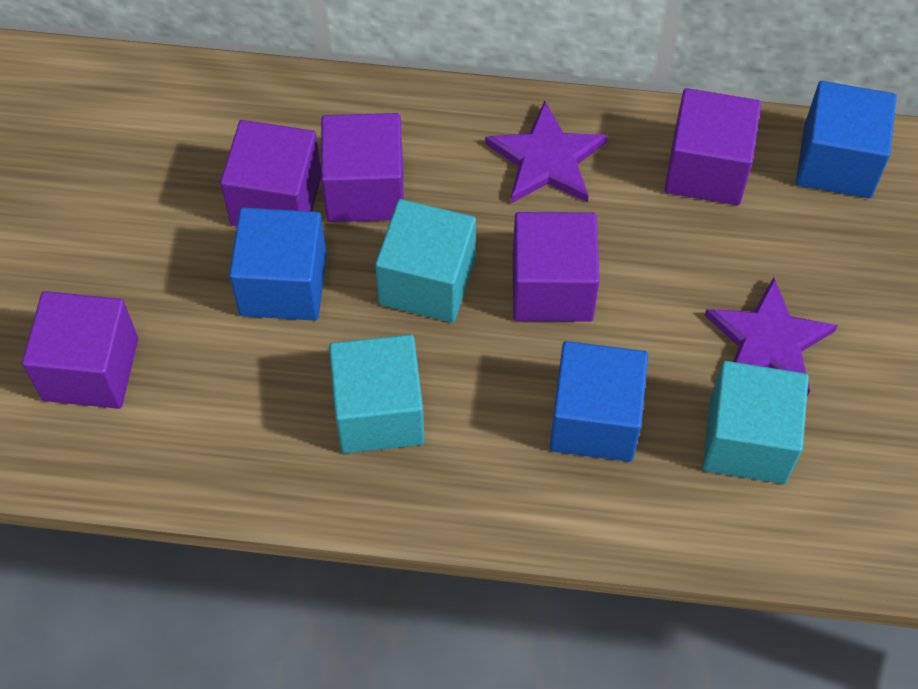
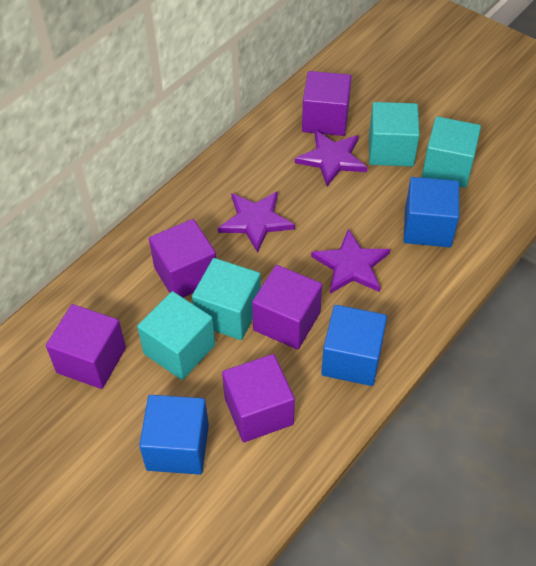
purple star: 2 -> 3
turquoise cube: 3 -> 4

